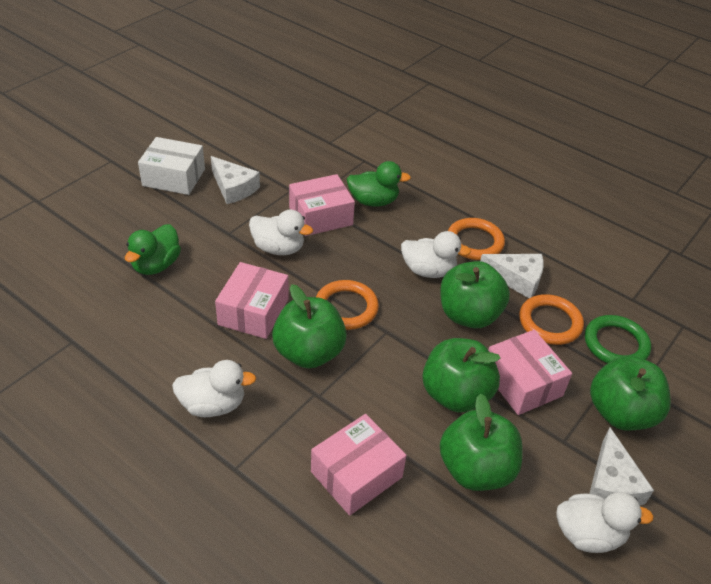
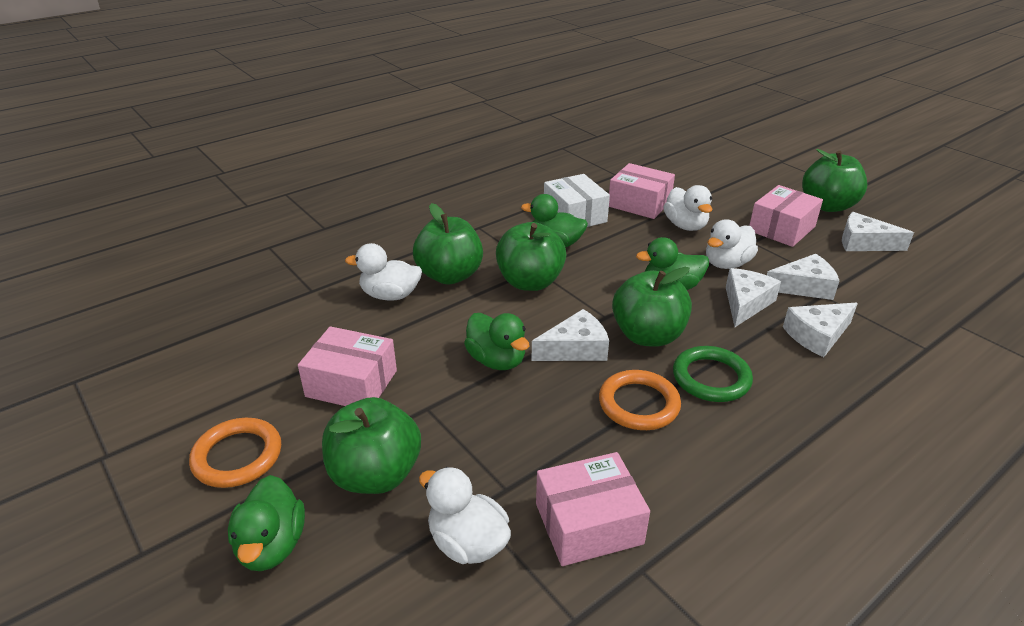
green duck: 2 -> 4
orange ring: 3 -> 2
white cheese: 3 -> 5

